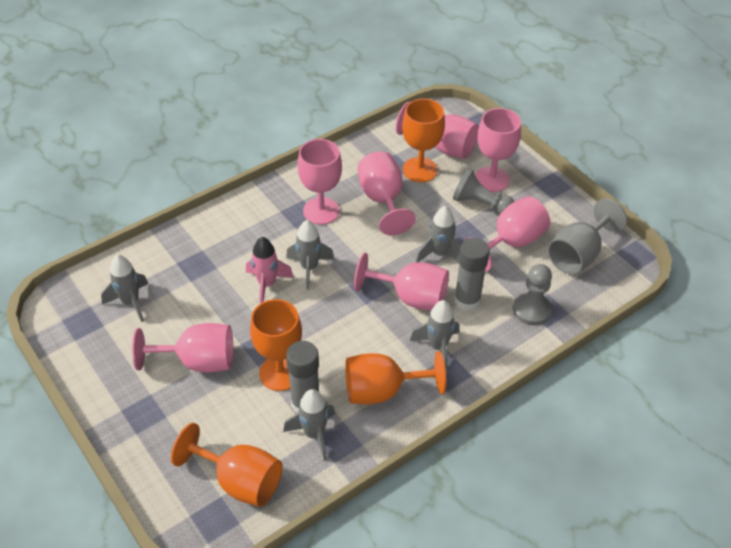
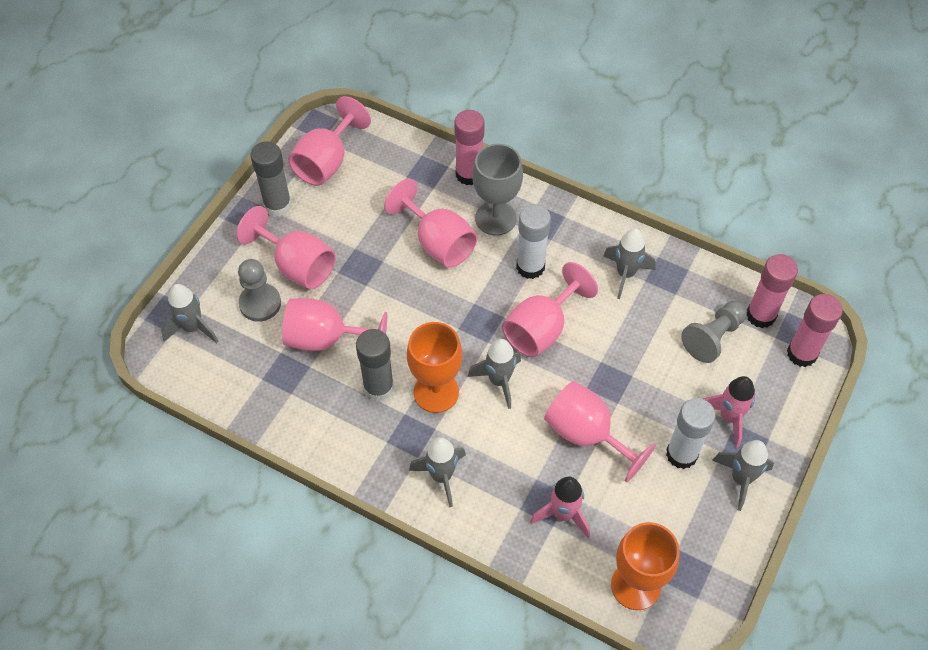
orange goblet: 4 -> 2
pink glue stick: 0 -> 3
pink goblet: 7 -> 6
pink rocket: 1 -> 2
white glue stick: 0 -> 2

